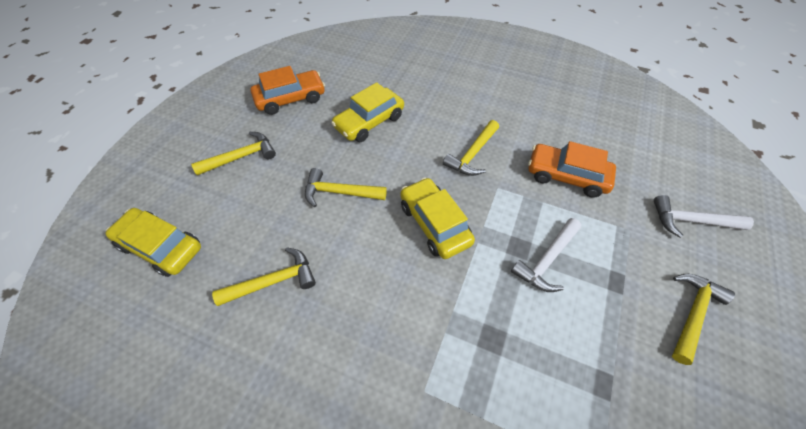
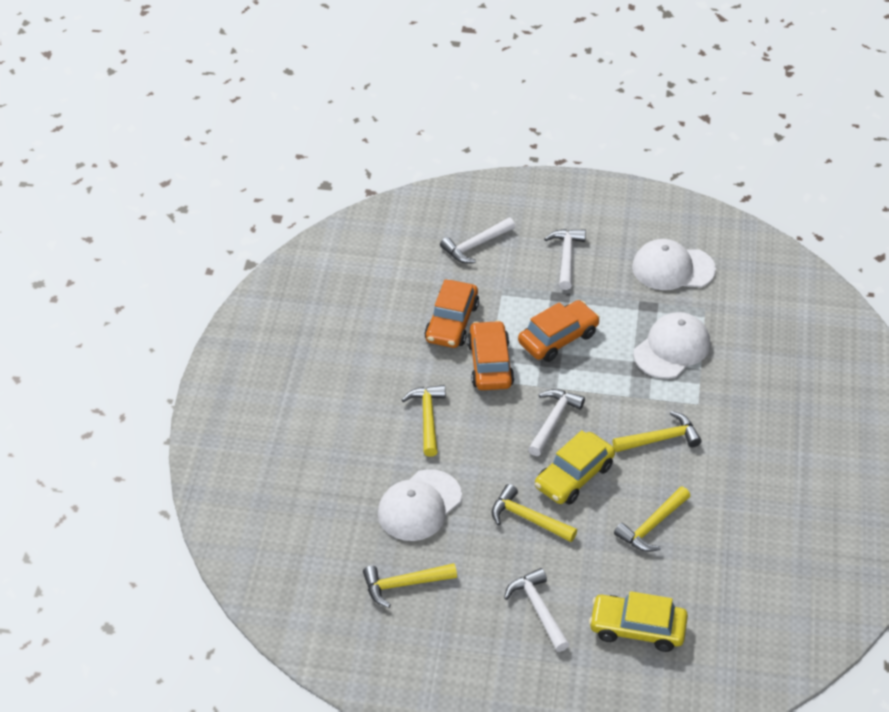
orange car: 2 -> 3
white cap: 0 -> 3
white hammer: 2 -> 4
yellow car: 3 -> 2

